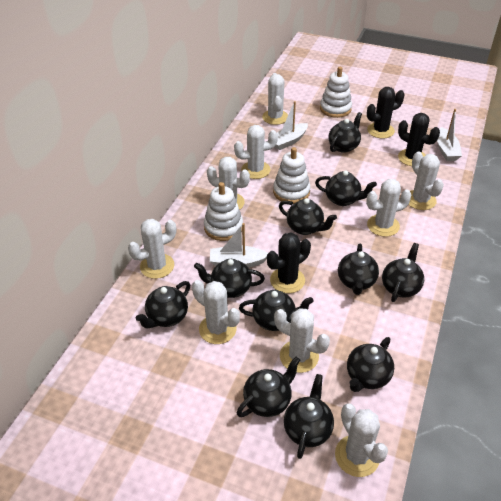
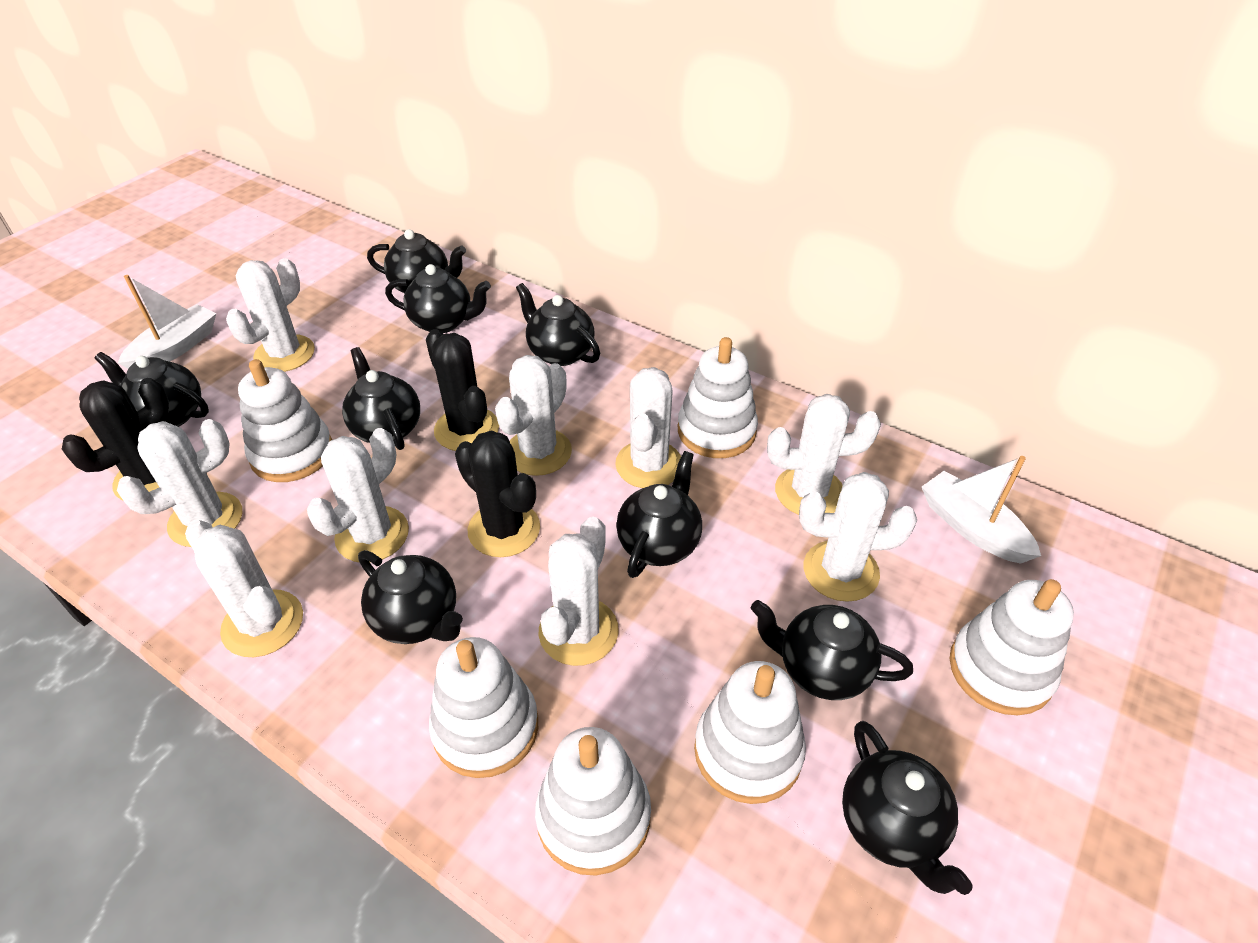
black teapot: 11 -> 9
white boat: 3 -> 2
white stacking toy: 3 -> 6

